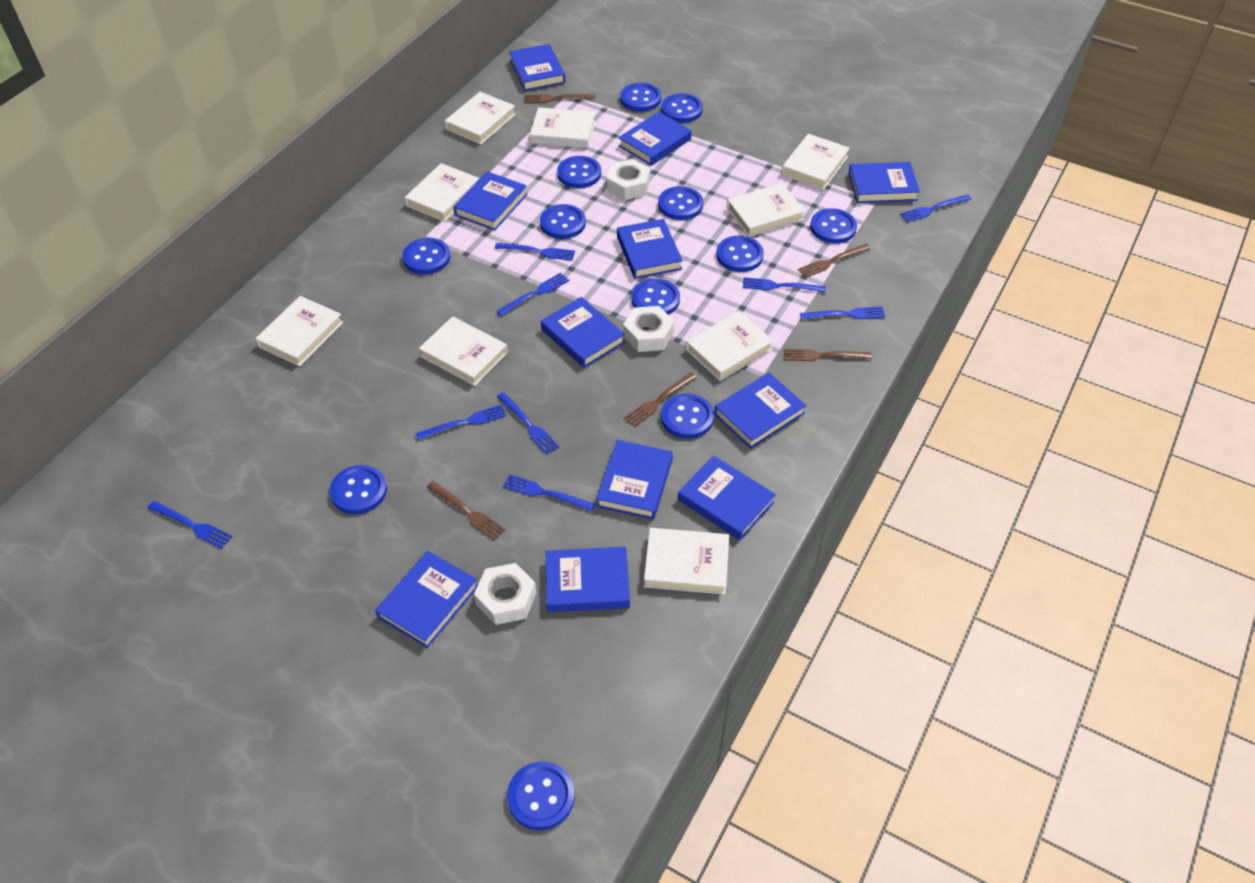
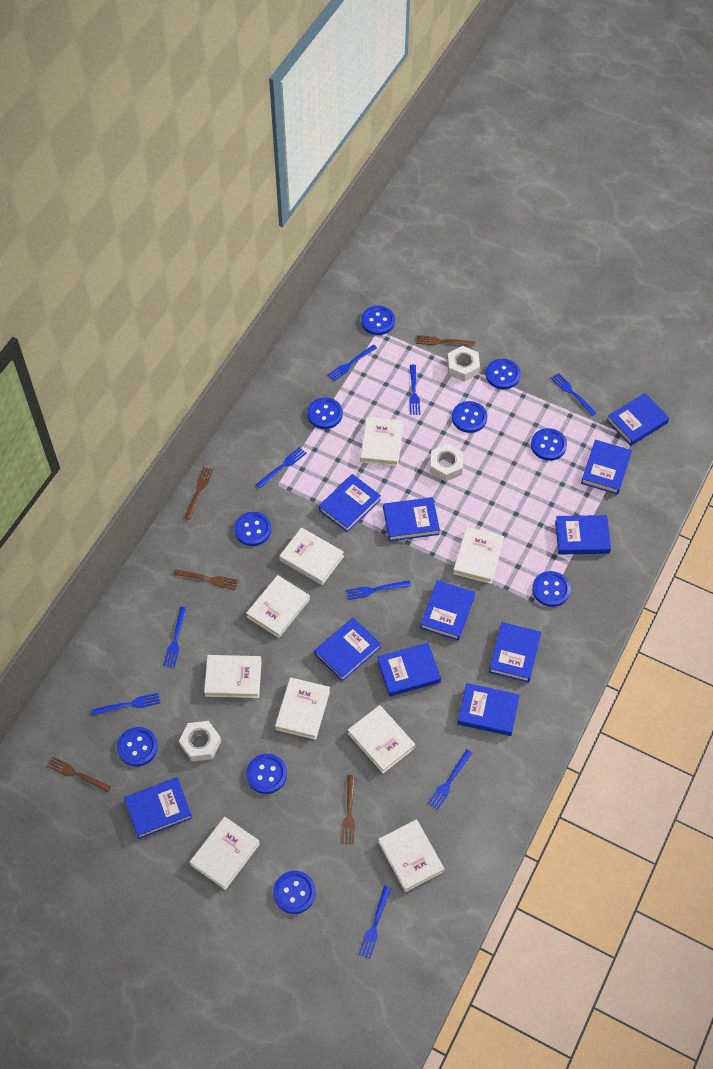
blue button: 12 -> 10

